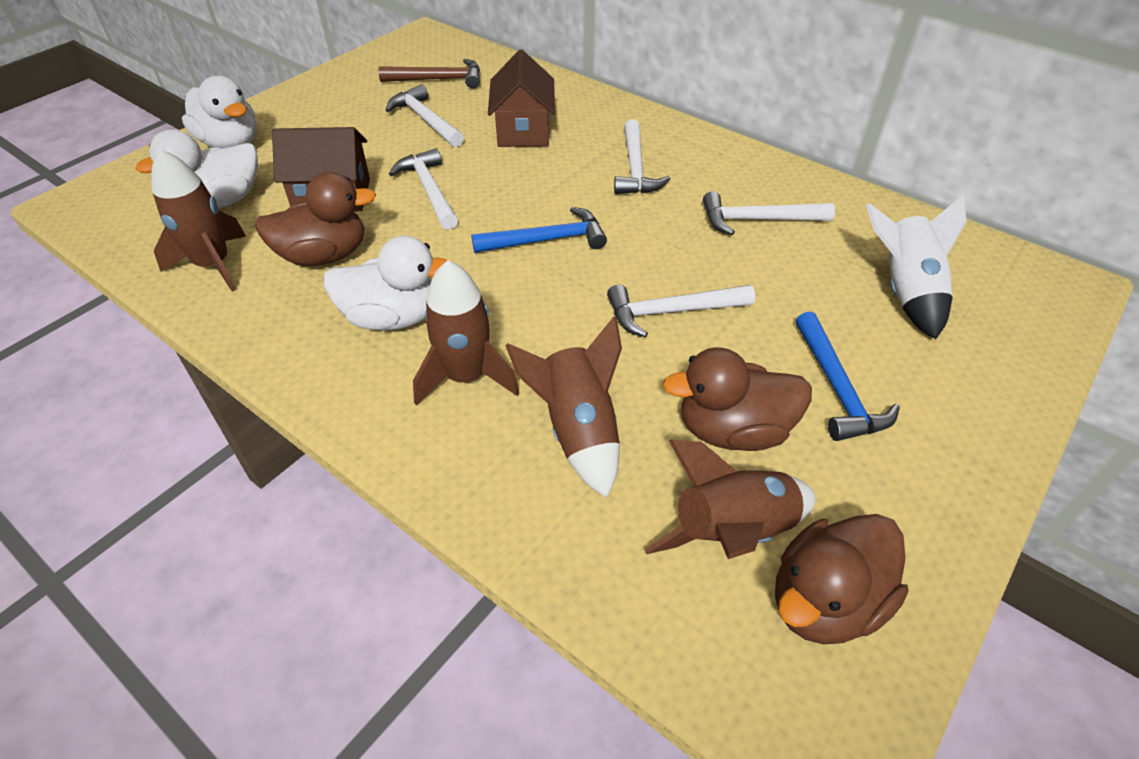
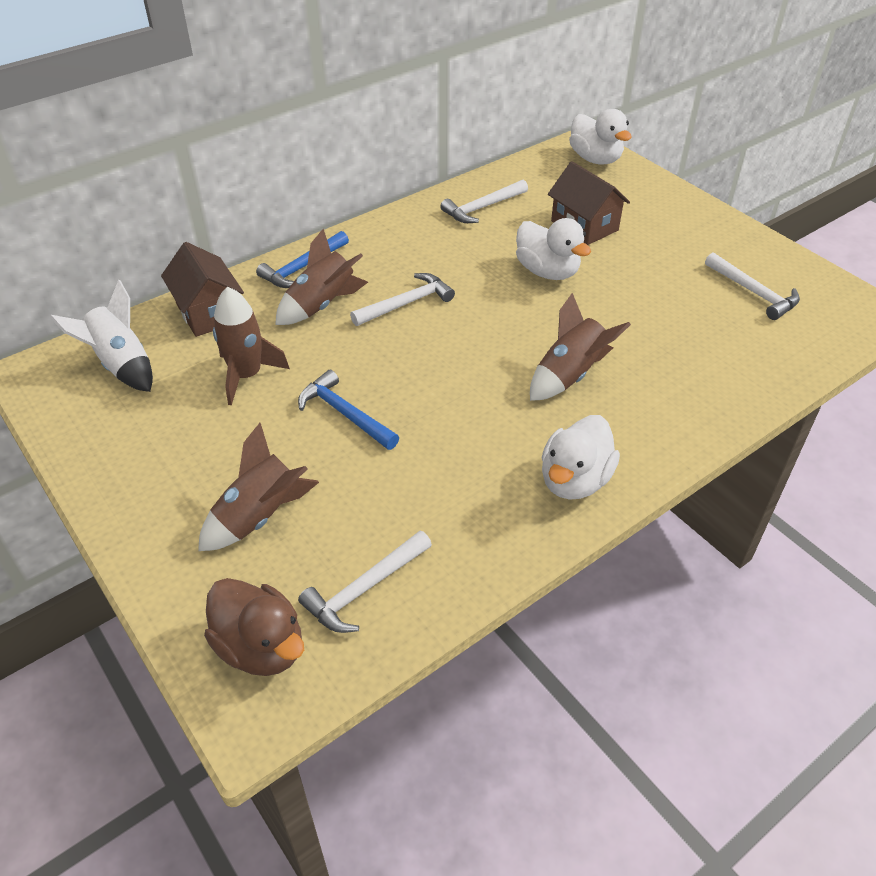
brown duck: 3 -> 1
brown hammer: 1 -> 0
white hammer: 5 -> 4

